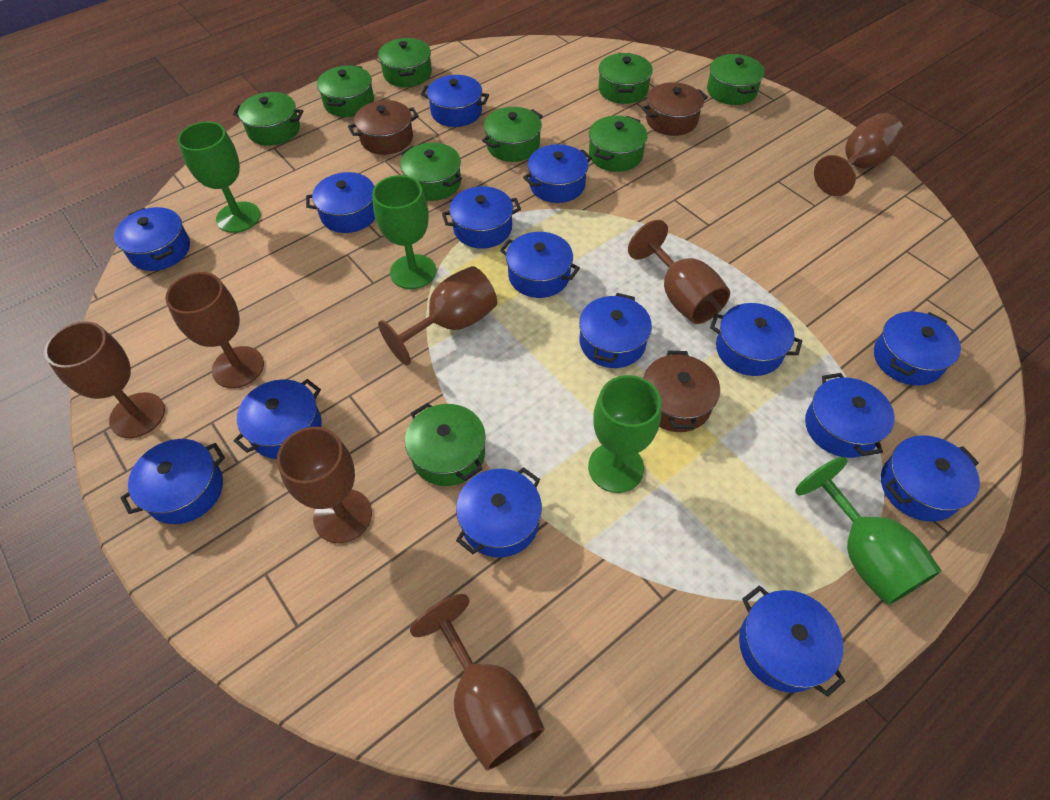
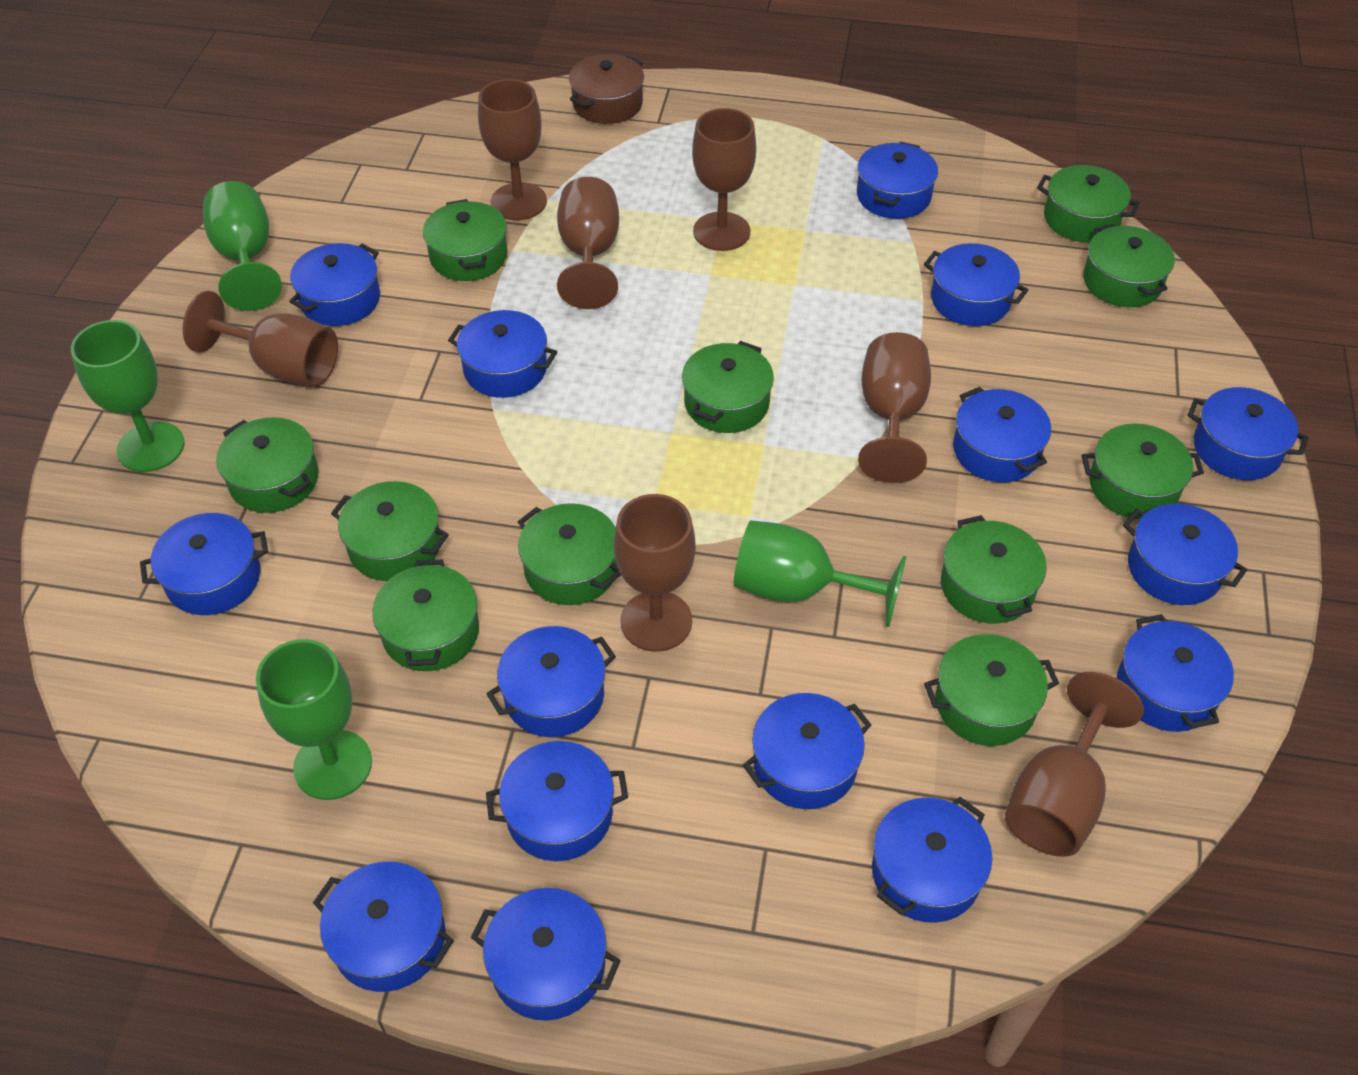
brown pot: 3 -> 1
green pot: 9 -> 11

